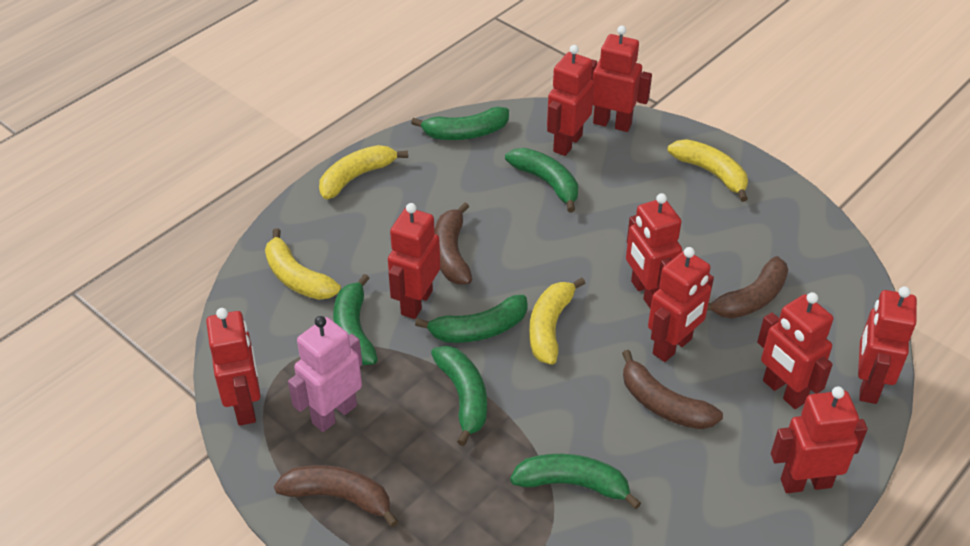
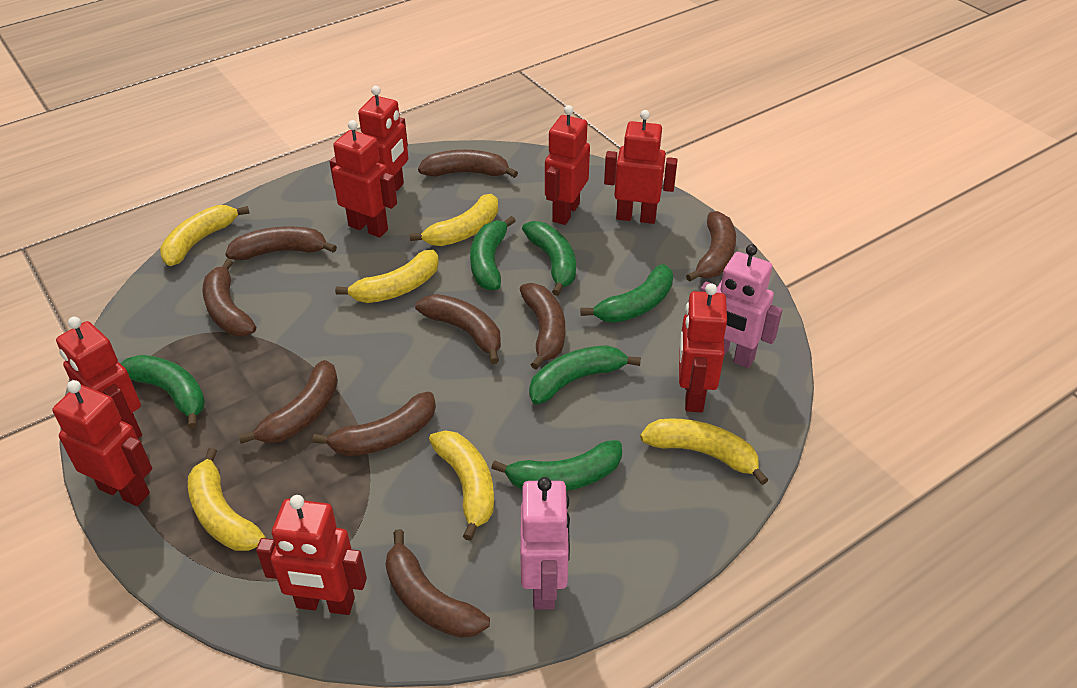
brown banana: 4 -> 9
pink robot: 1 -> 2
red robot: 9 -> 8
yellow banana: 4 -> 6

